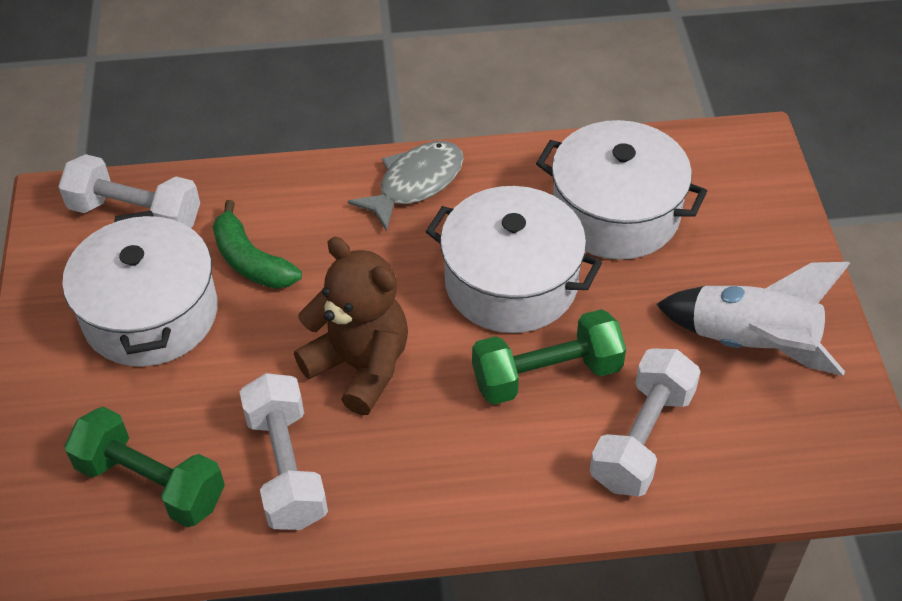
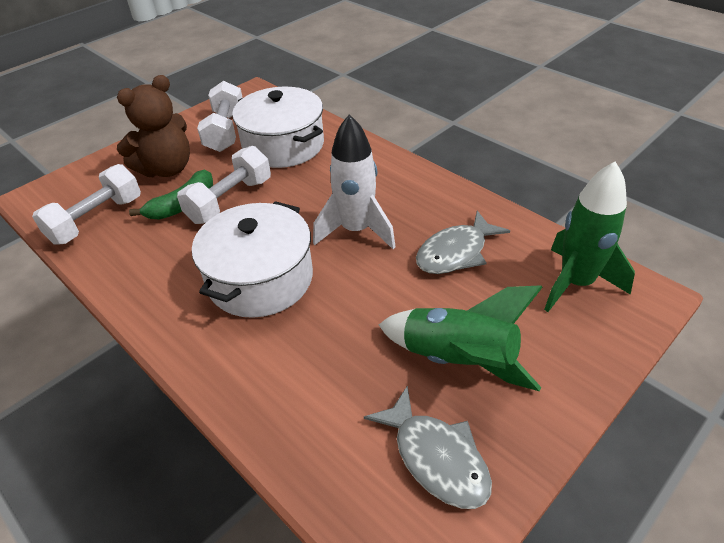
green dumbbell: 2 -> 0
green rocket: 0 -> 2
grey fish: 1 -> 2
white pot: 3 -> 2

